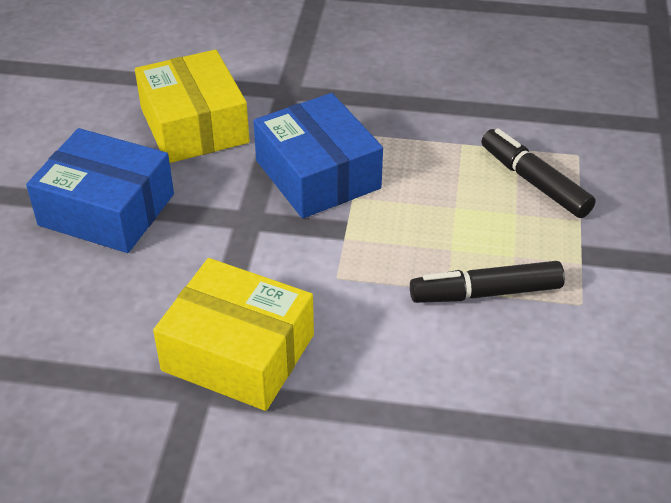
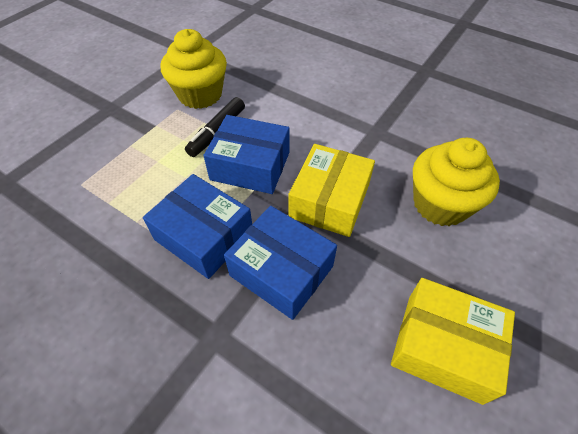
black marker: 2 -> 1
blue box: 2 -> 3
yellow cupcake: 0 -> 2

